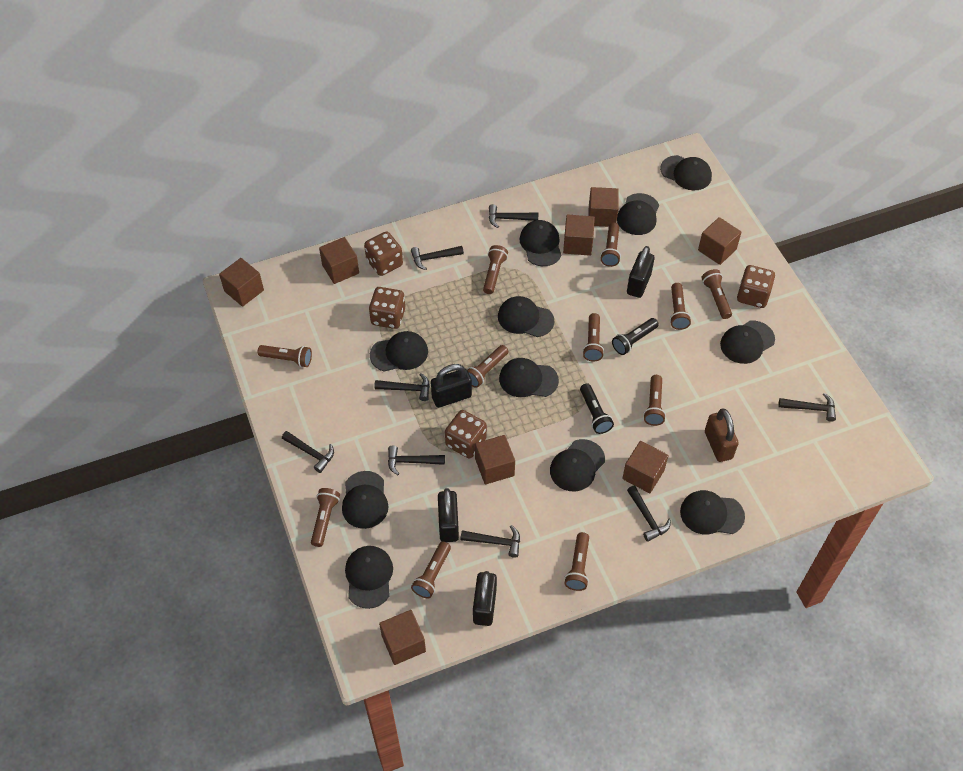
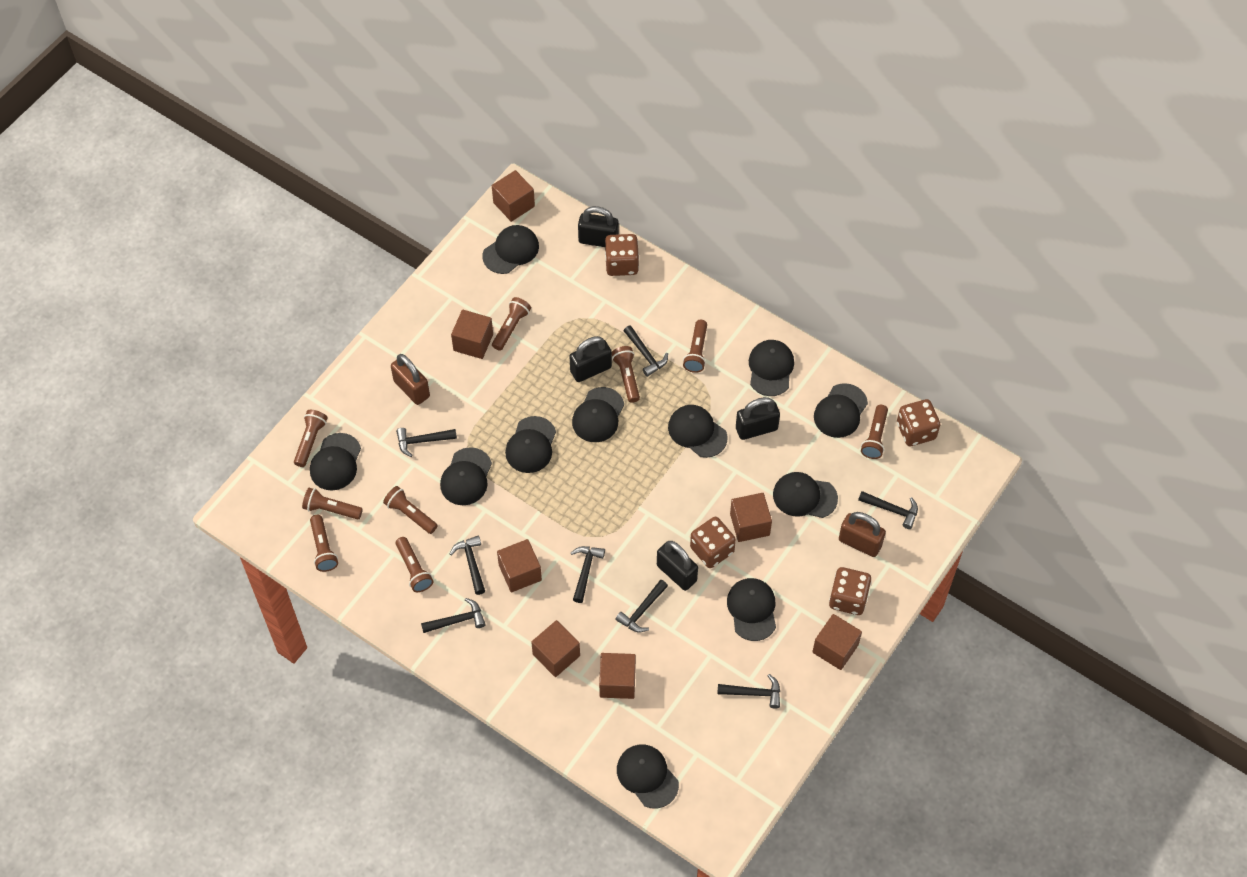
black flashlight: 2 -> 0
brown cube: 8 -> 7
brown flashlight: 11 -> 9
brown padlock: 1 -> 2

